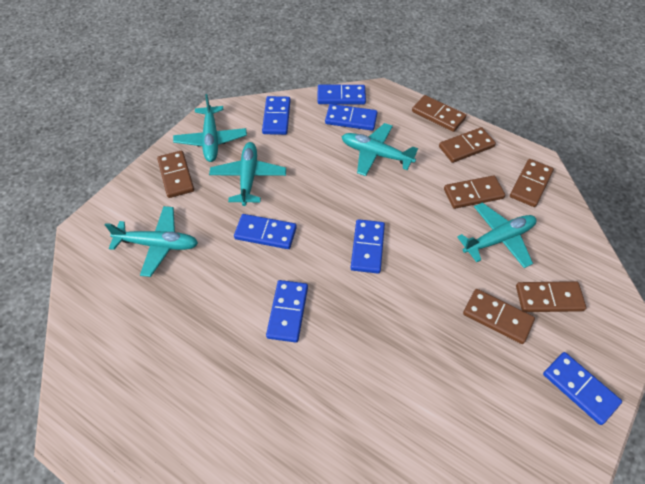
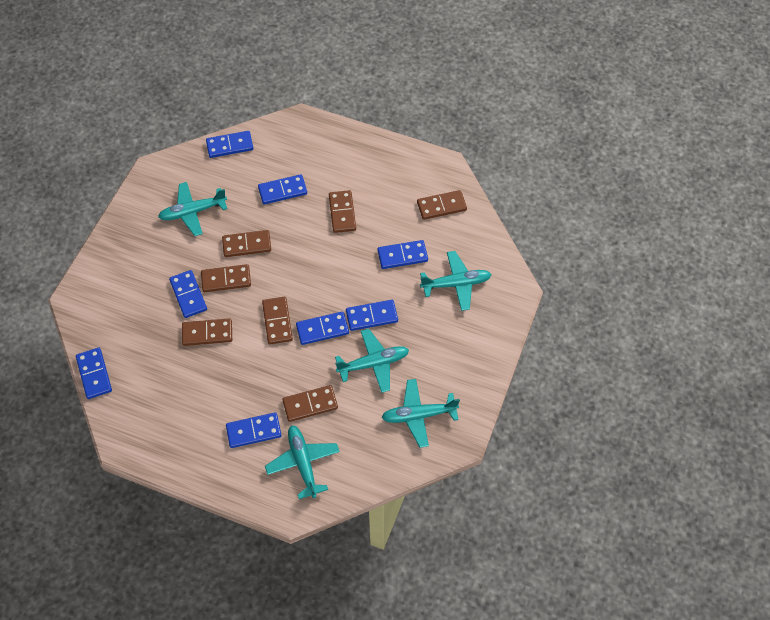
blue domino: 7 -> 8

